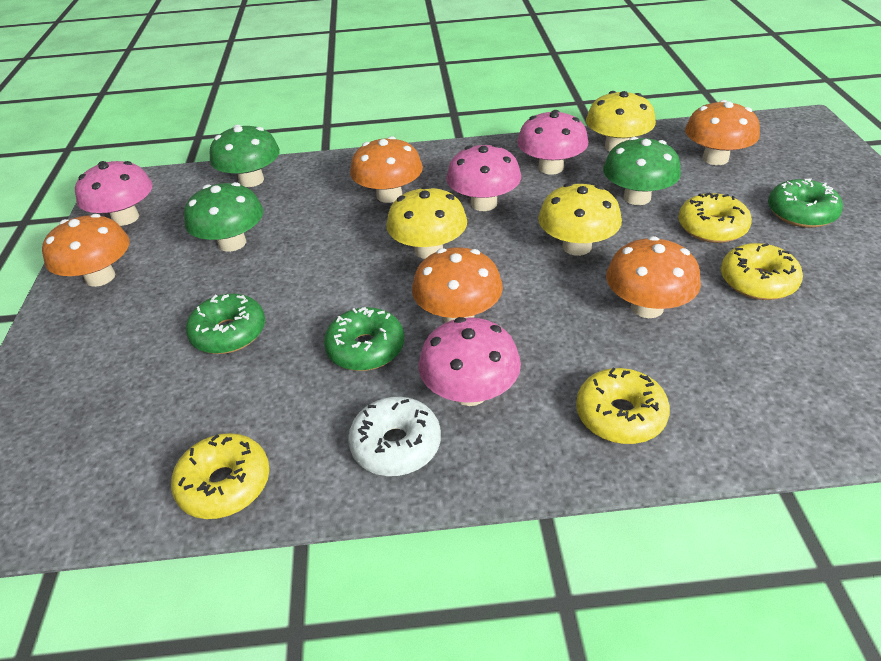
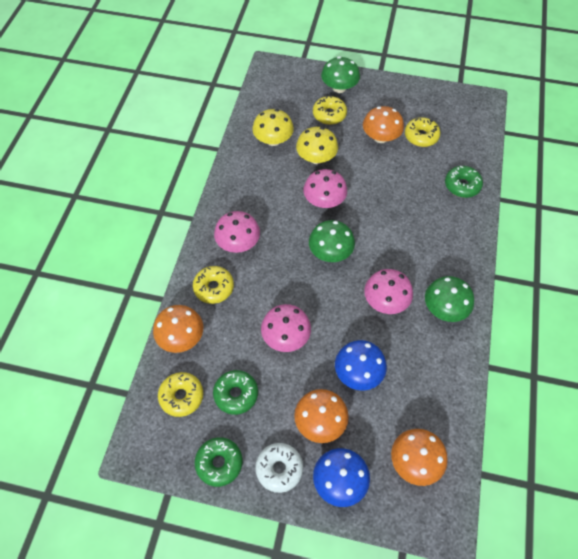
blue mushroom: 0 -> 2
orange mushroom: 5 -> 4
yellow mushroom: 3 -> 2

